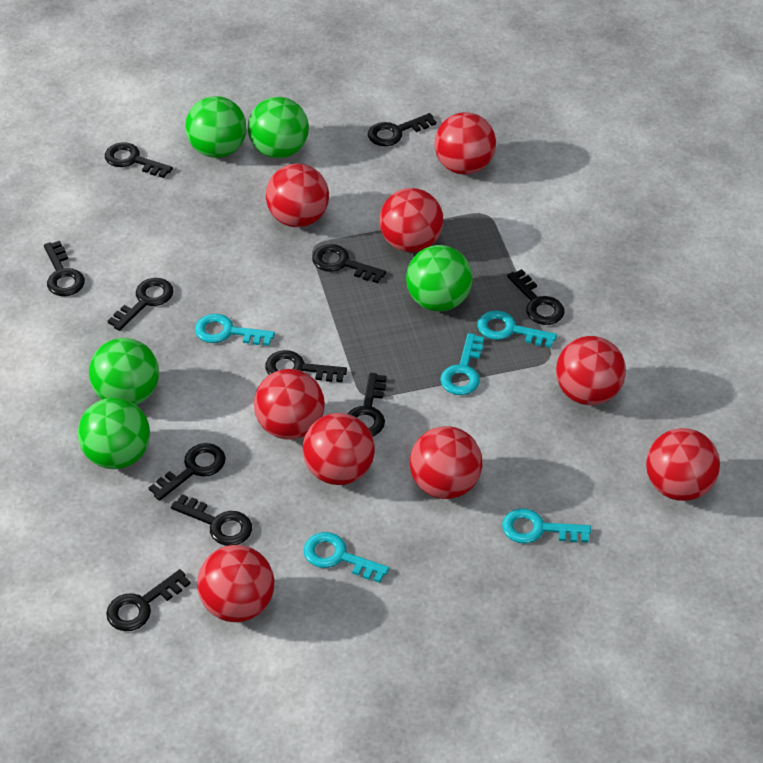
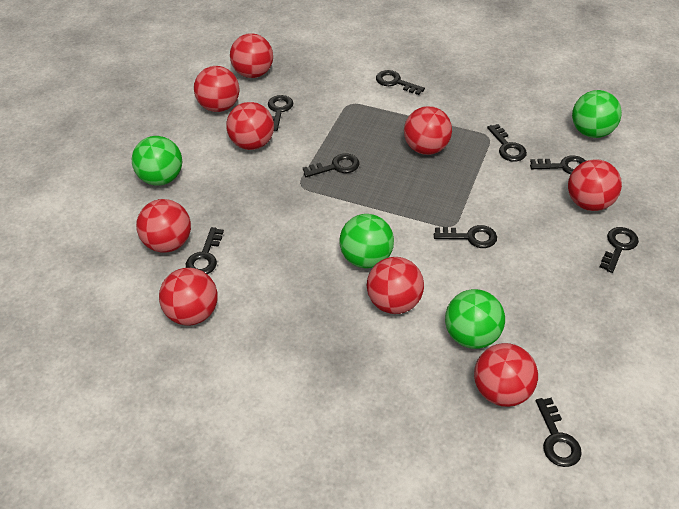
black key: 11 -> 9
green ball: 5 -> 4
turquoise key: 5 -> 0

